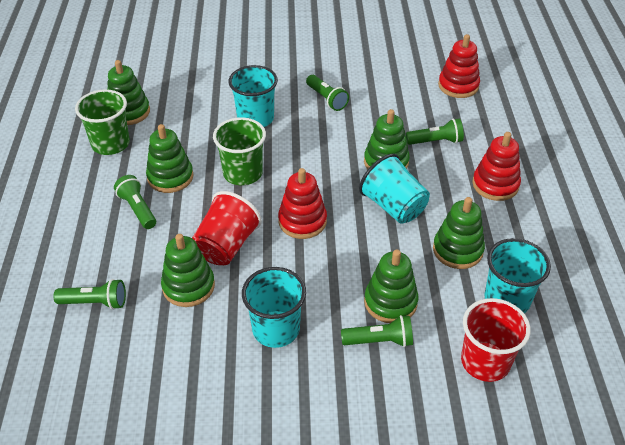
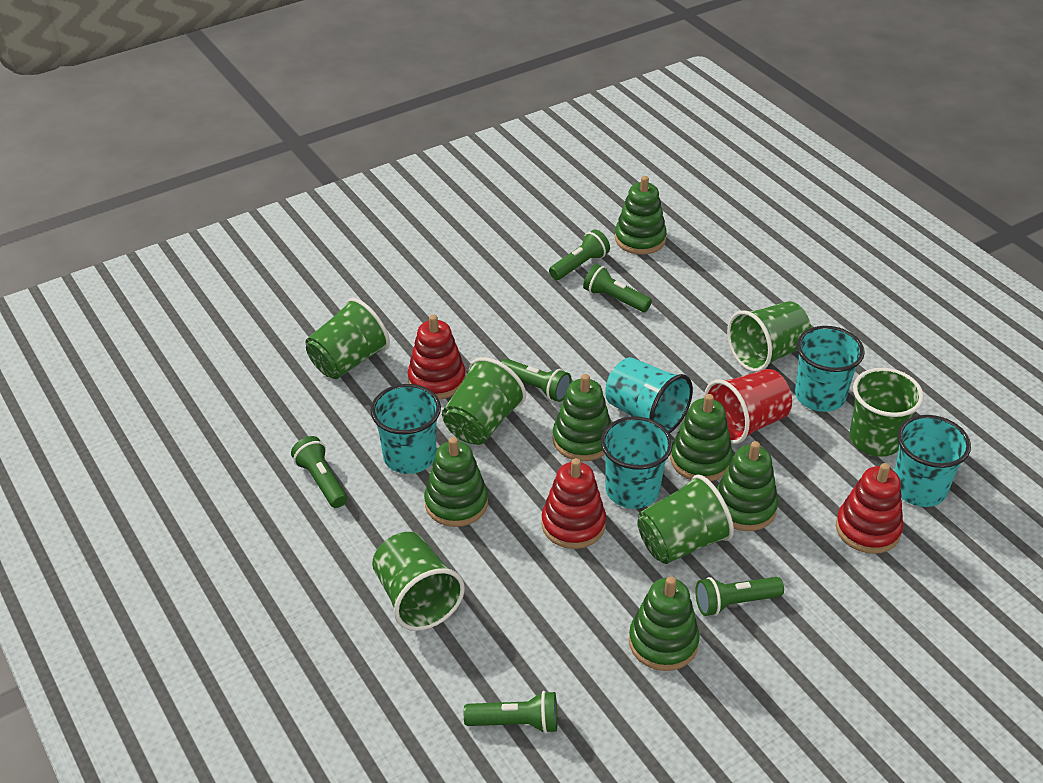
green cup: 2 -> 6
green flashlight: 5 -> 6
red cup: 2 -> 1
turquoise cup: 4 -> 5

